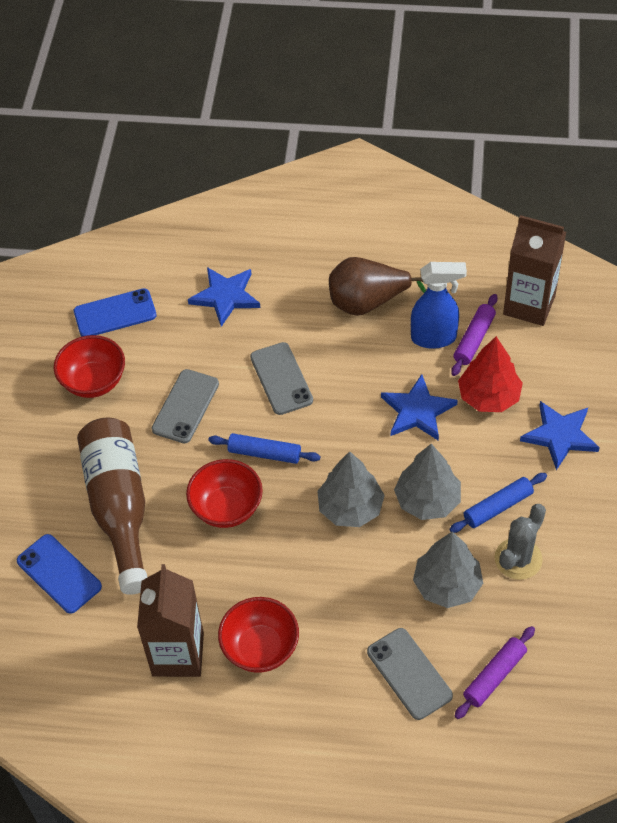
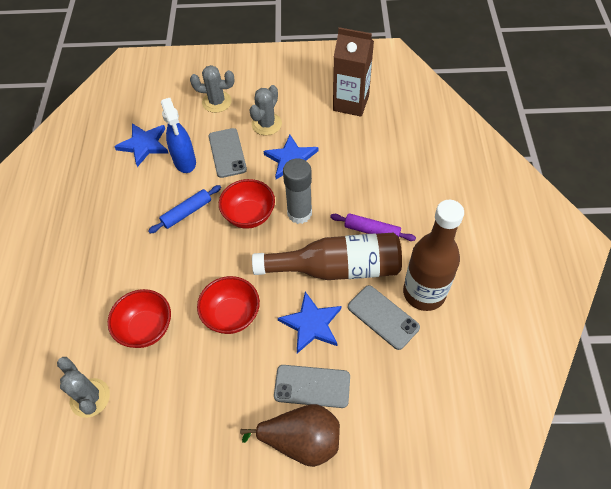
blue phone: 2 -> 0
blue rolling pin: 2 -> 1
brown bottle: 1 -> 2
brown carton: 2 -> 1
grey cactus: 1 -> 3
grey glue stick: 0 -> 1
grey tree: 3 -> 0
purple rolling pin: 2 -> 1
red tree: 1 -> 0

